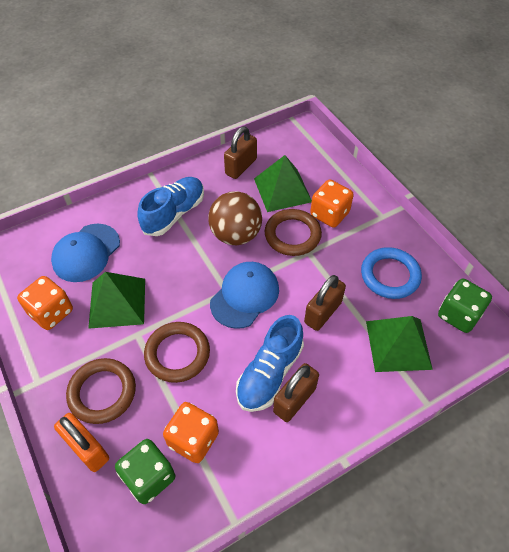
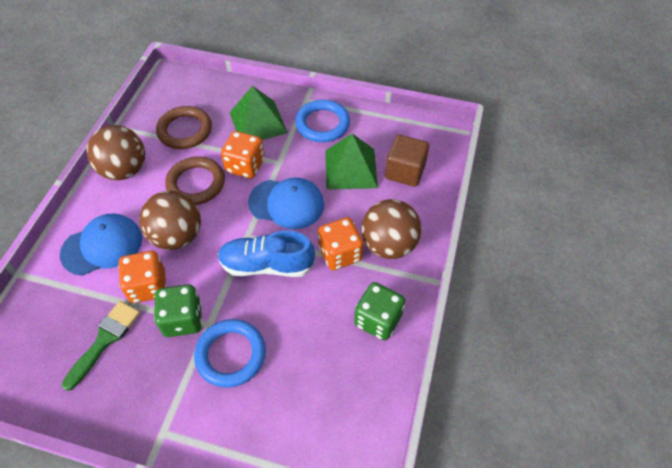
blue ring: 1 -> 2
blue shoe: 2 -> 1
brown ball: 1 -> 3
brown cube: 0 -> 1
brown padlock: 3 -> 0
brown ring: 3 -> 2
green brush: 0 -> 1
green pyramid: 3 -> 2
orange padlock: 1 -> 0

